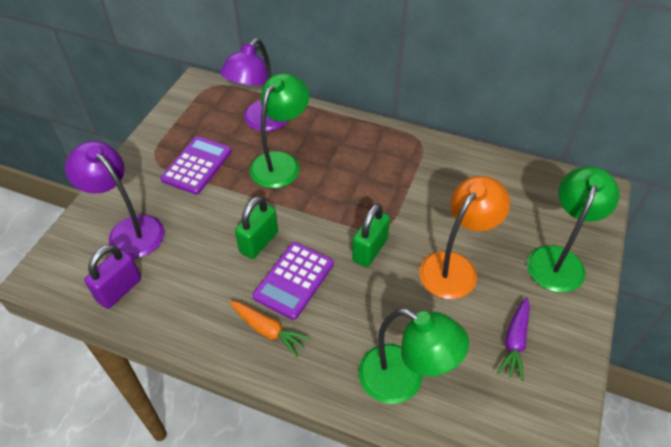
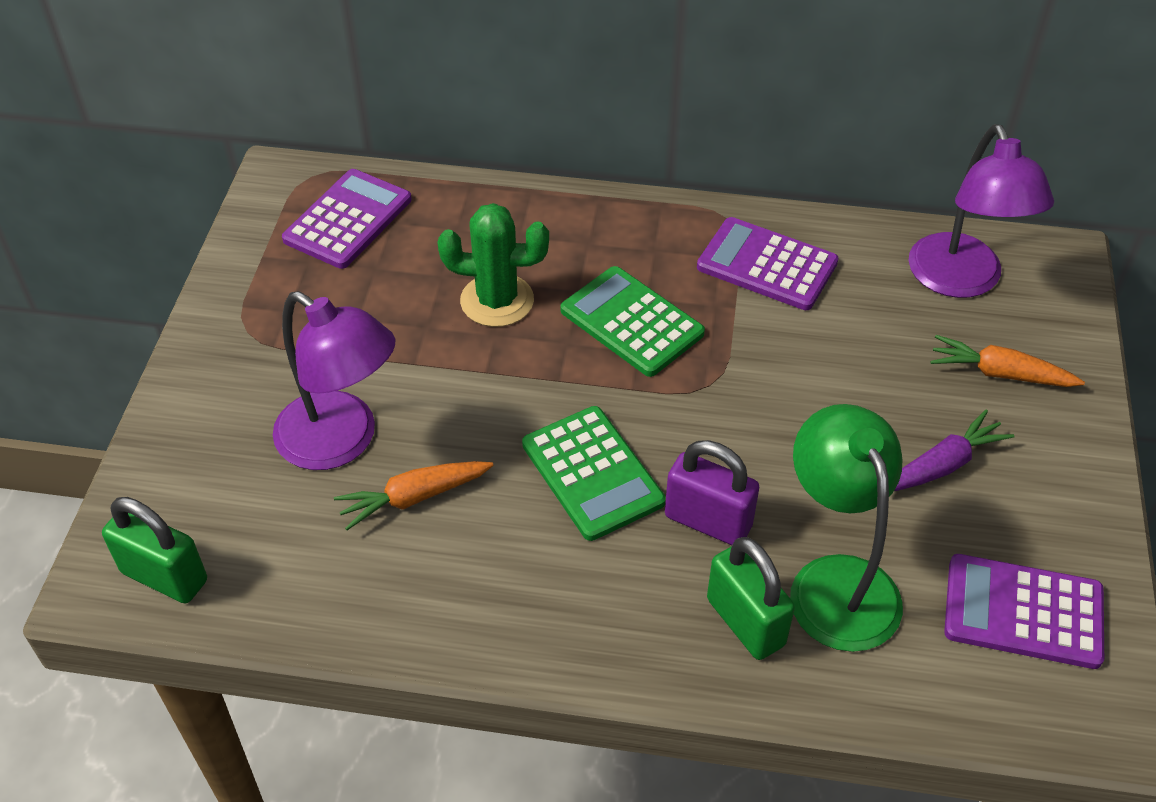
green cactus: 0 -> 1
green calculator: 0 -> 2
green lamp: 3 -> 1
orange carrot: 1 -> 2
orange lamp: 1 -> 0
purple calculator: 2 -> 3

